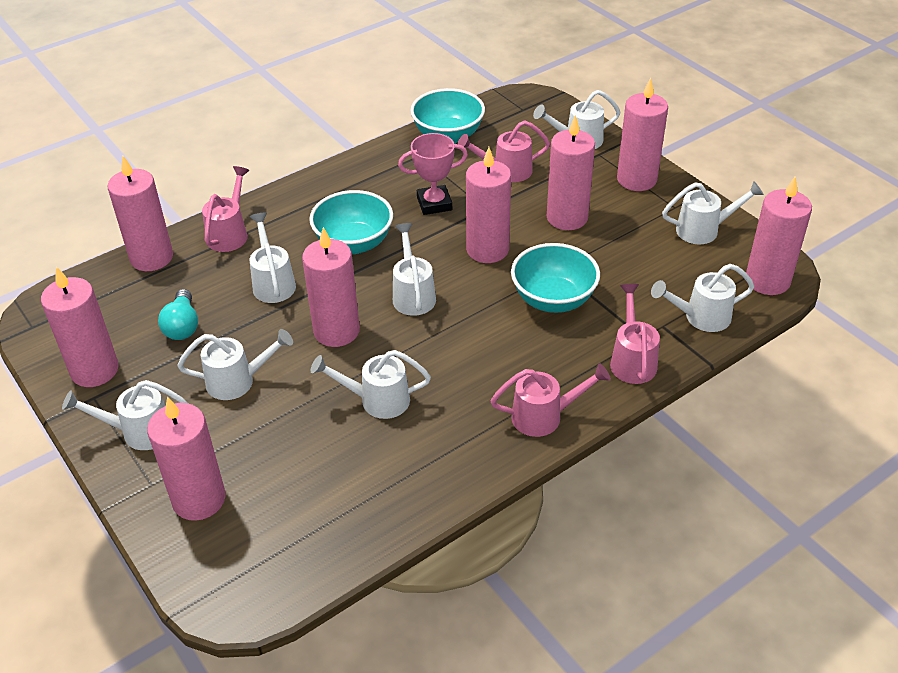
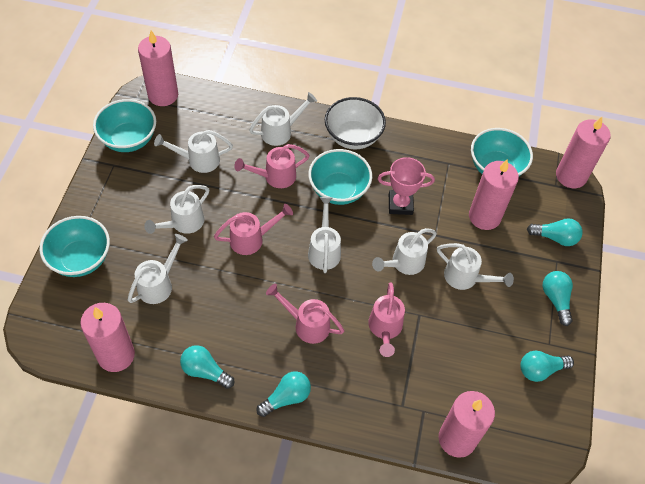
pink candle: 8 -> 5
turquoise bowl: 3 -> 4
turquoise light bulb: 1 -> 5
white bowl: 0 -> 1
white watering can: 8 -> 7

